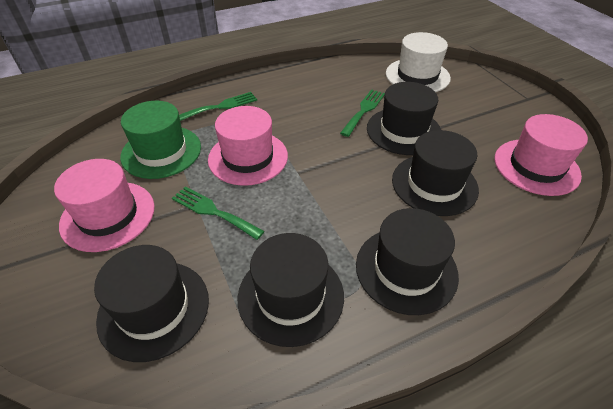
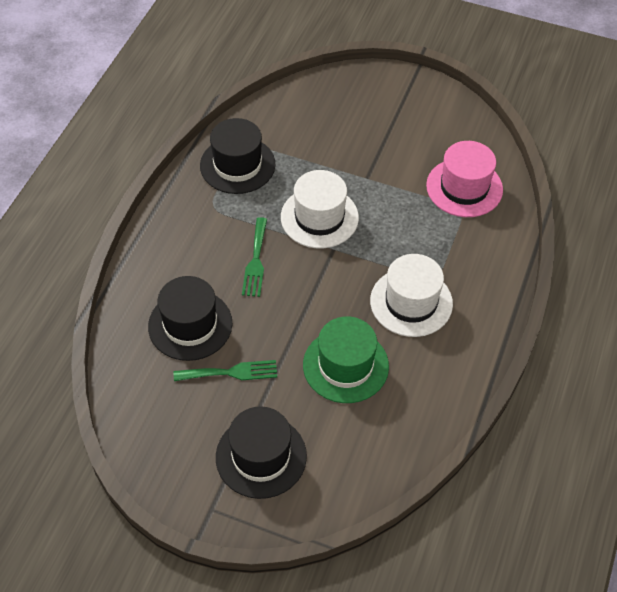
black hat: 5 -> 3
green fork: 3 -> 2
pink hat: 3 -> 1
white hat: 1 -> 2

